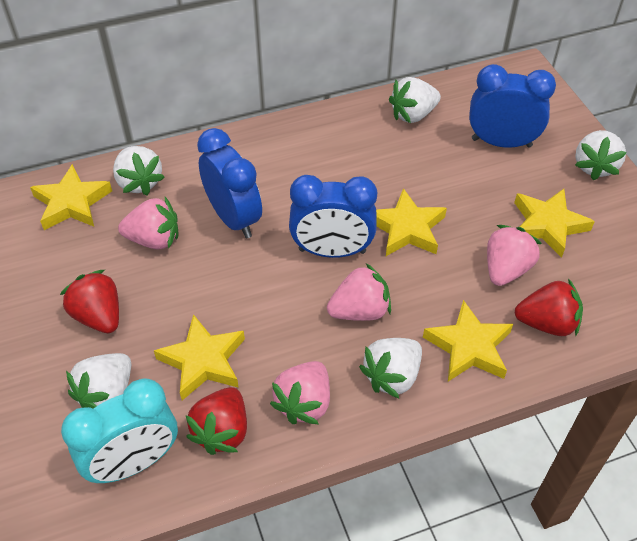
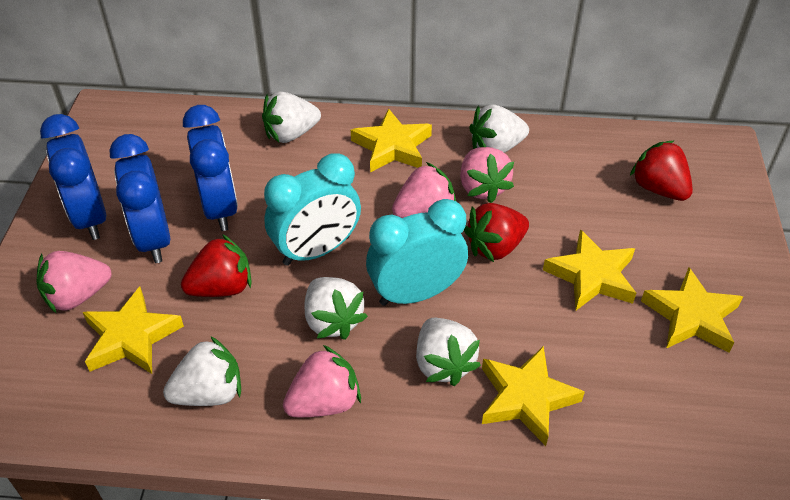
turquoise clock: 1 -> 2

